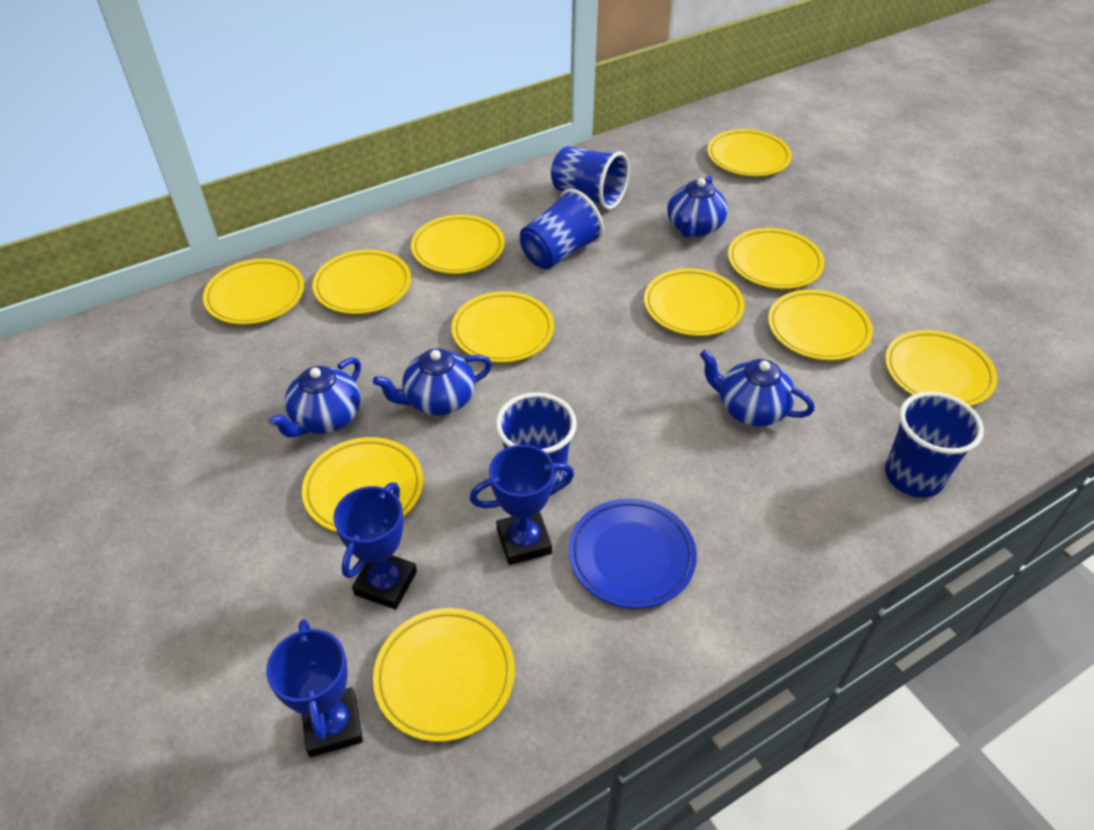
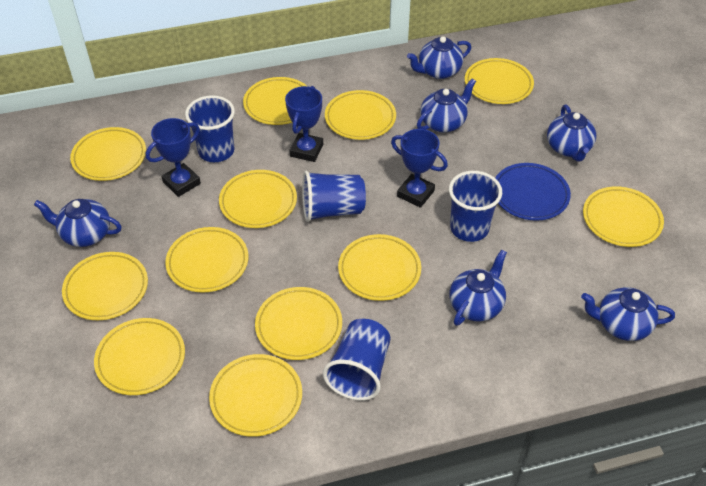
blue teapot: 4 -> 6
yellow plate: 11 -> 12

